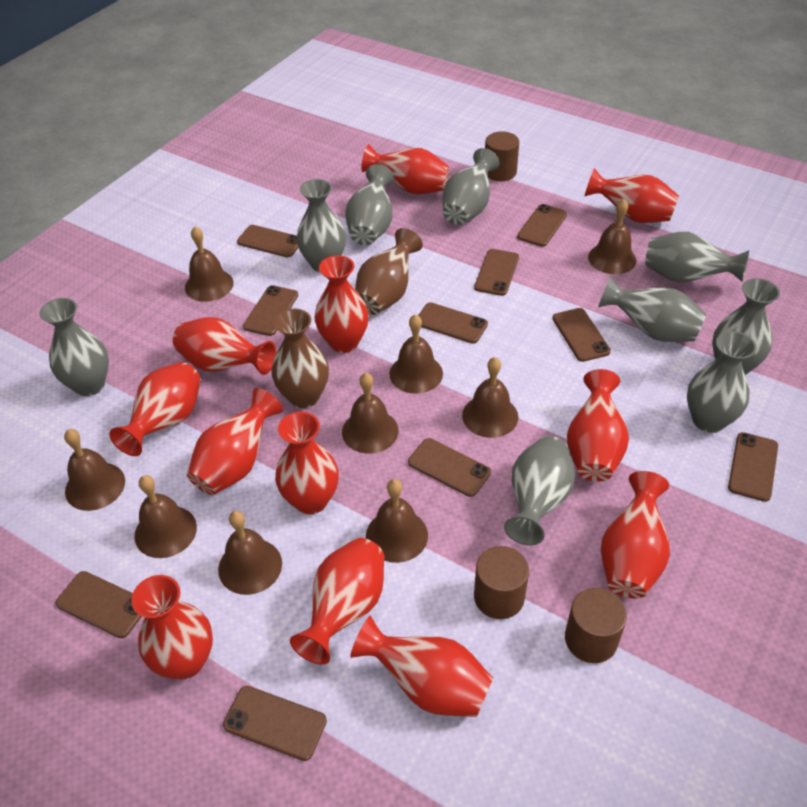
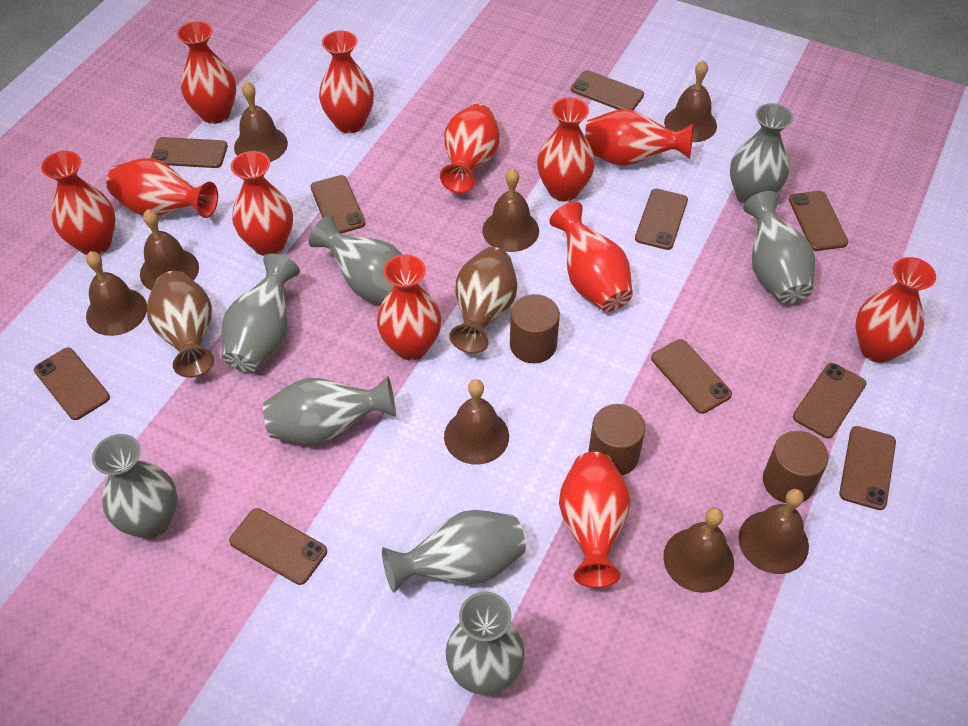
brown bell: 9 -> 8
grey vase: 9 -> 8

